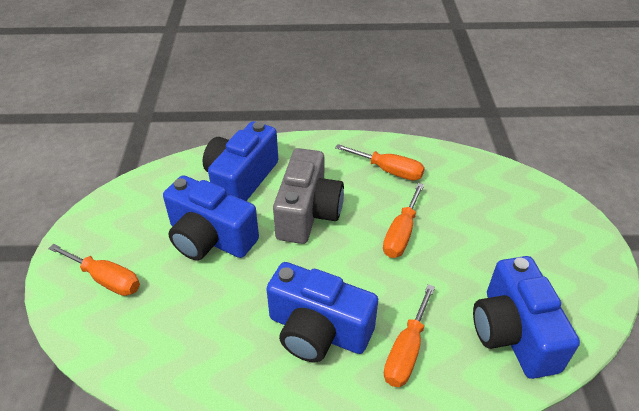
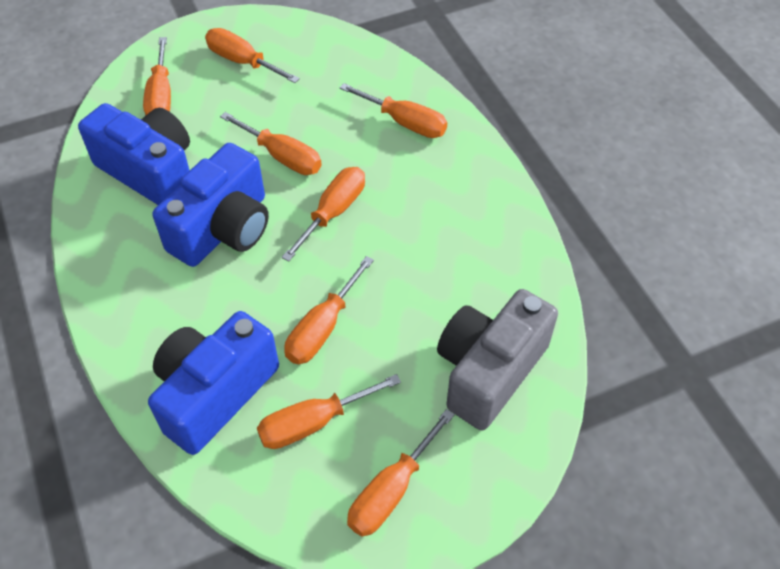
blue camera: 4 -> 3
orange screwdriver: 4 -> 8

